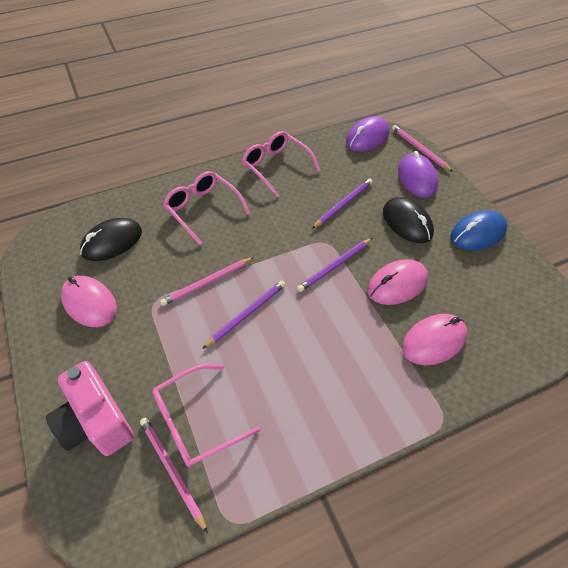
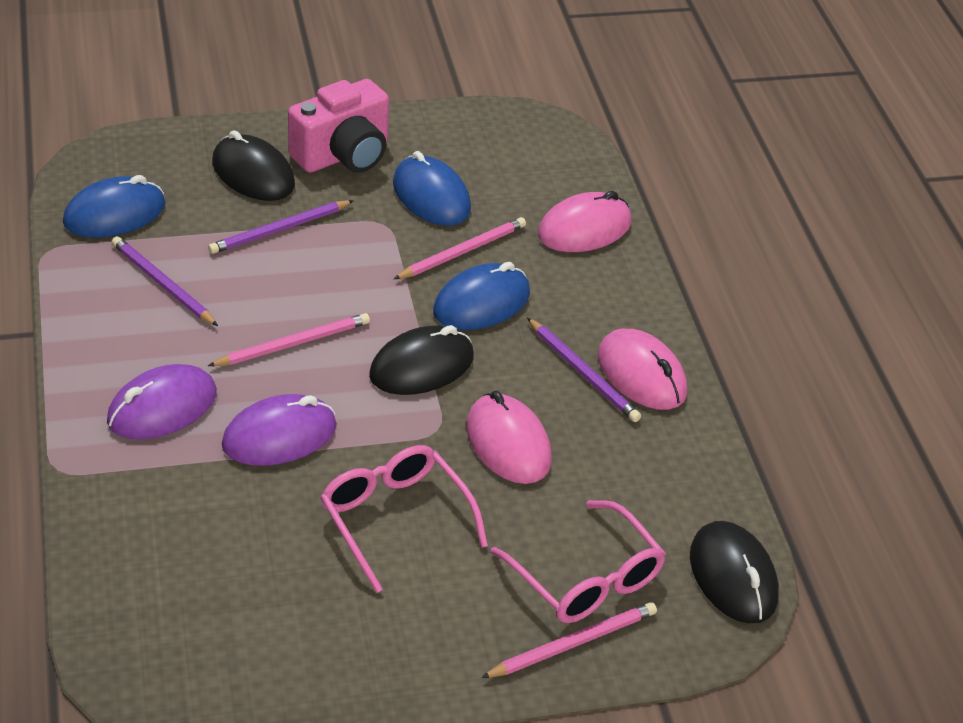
black mouse: 2 -> 3
blue mouse: 1 -> 3
pink glasses: 3 -> 2

